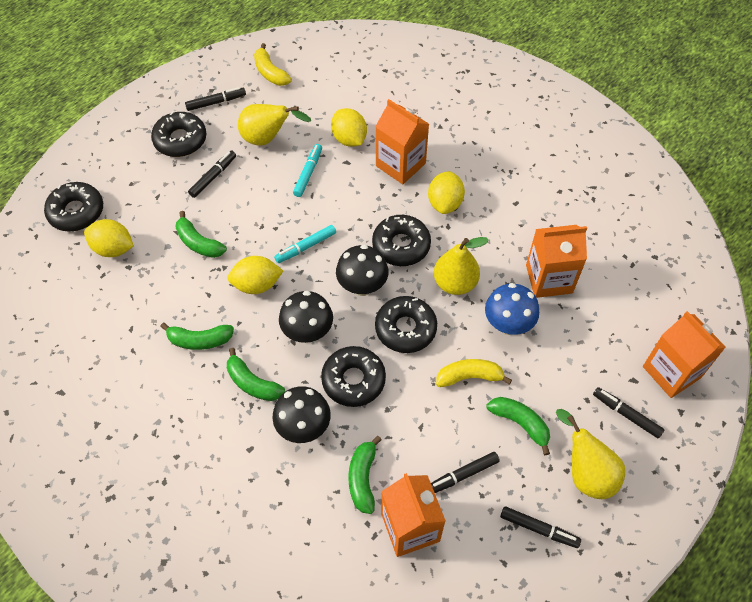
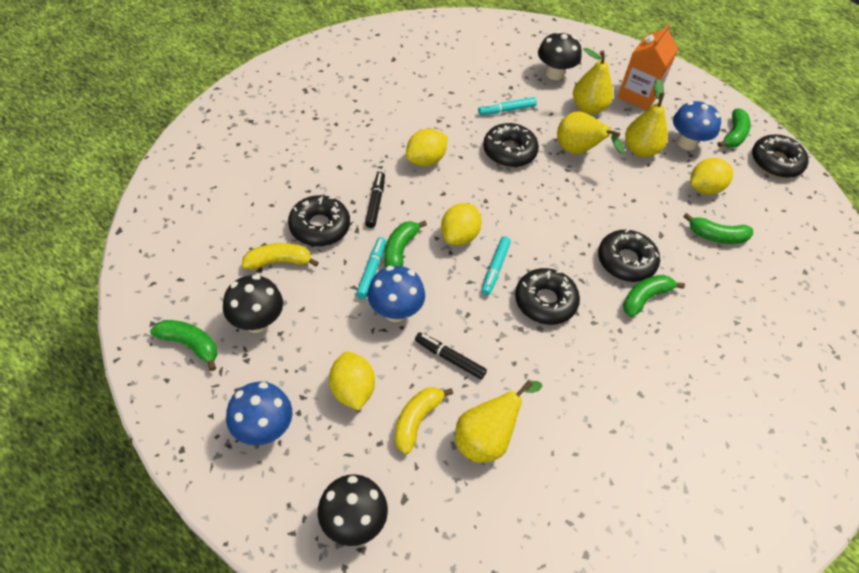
black marker: 5 -> 2
blue mushroom: 1 -> 3
orange carton: 4 -> 1
turquoise marker: 2 -> 3
yellow pear: 3 -> 4

